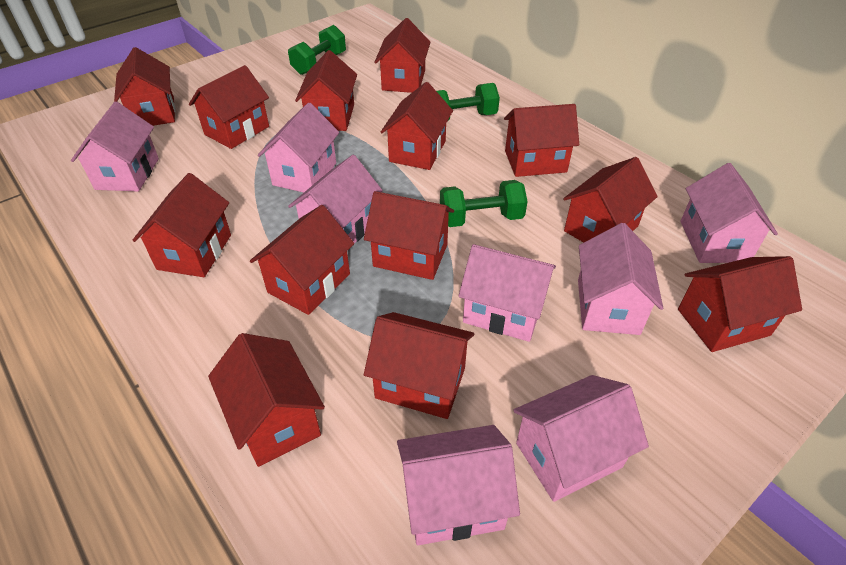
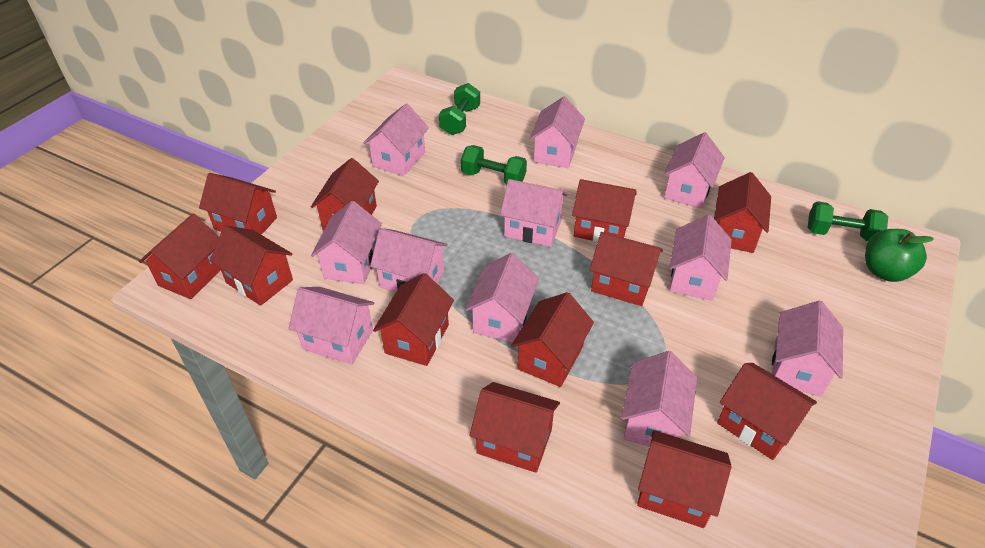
green apple: 0 -> 1
pink house: 8 -> 11
red house: 13 -> 12

